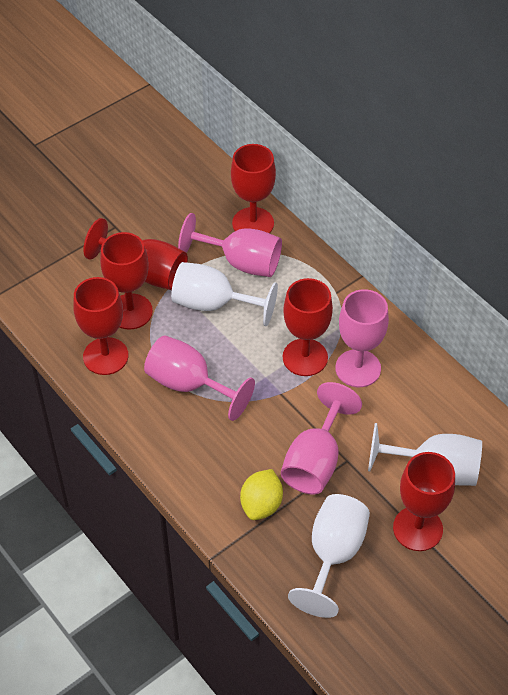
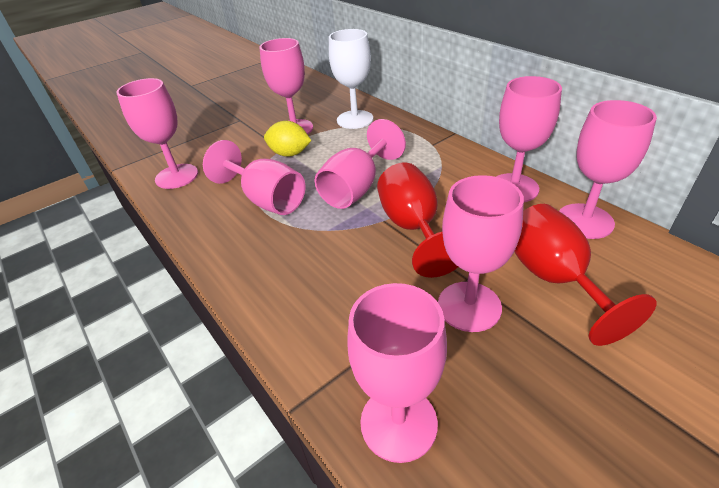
pink goblet: 4 -> 8
red goblet: 6 -> 2
white goblet: 3 -> 1

